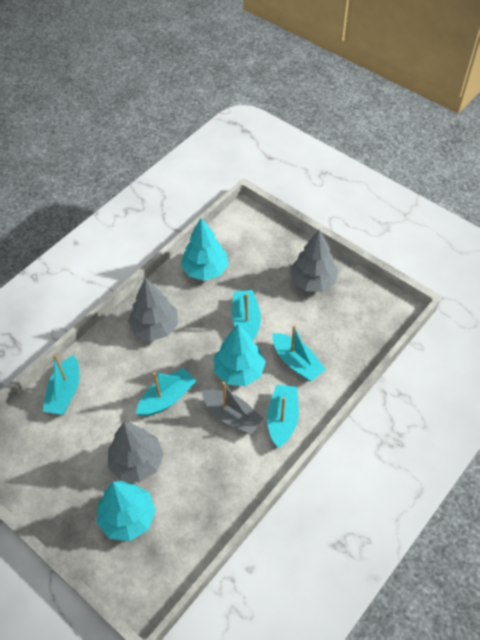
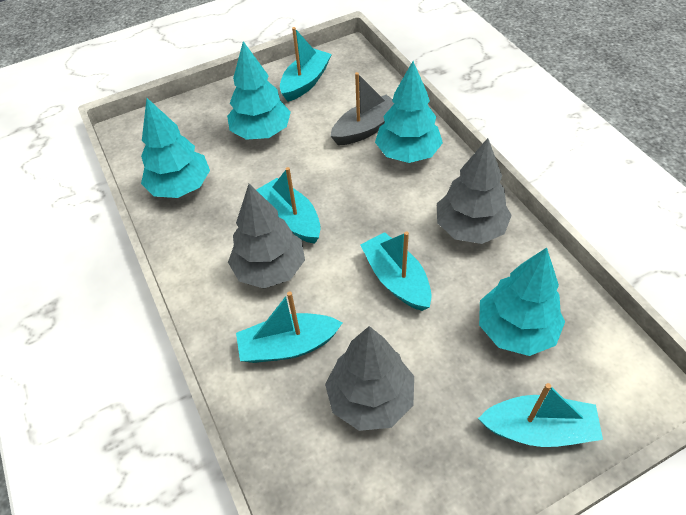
turquoise tree: 3 -> 4

